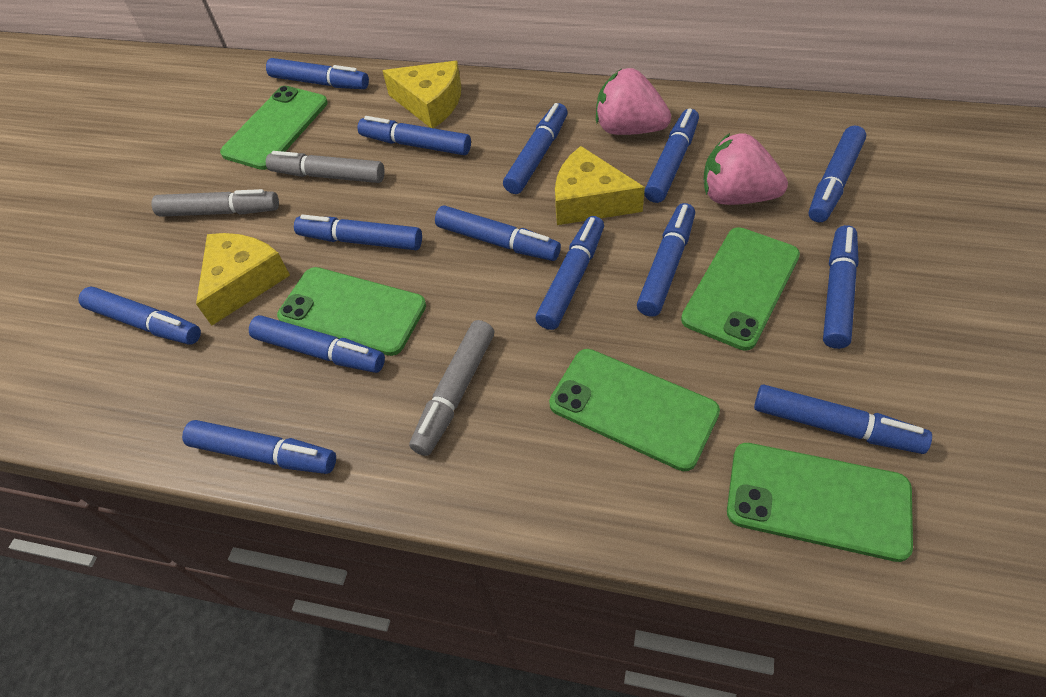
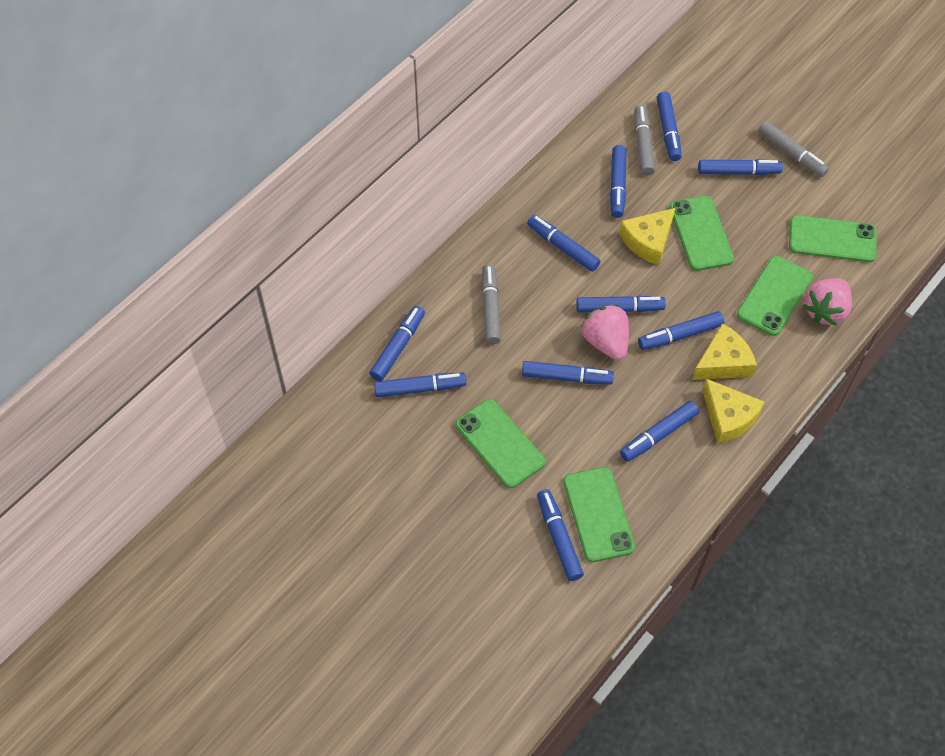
blue marker: 14 -> 11

